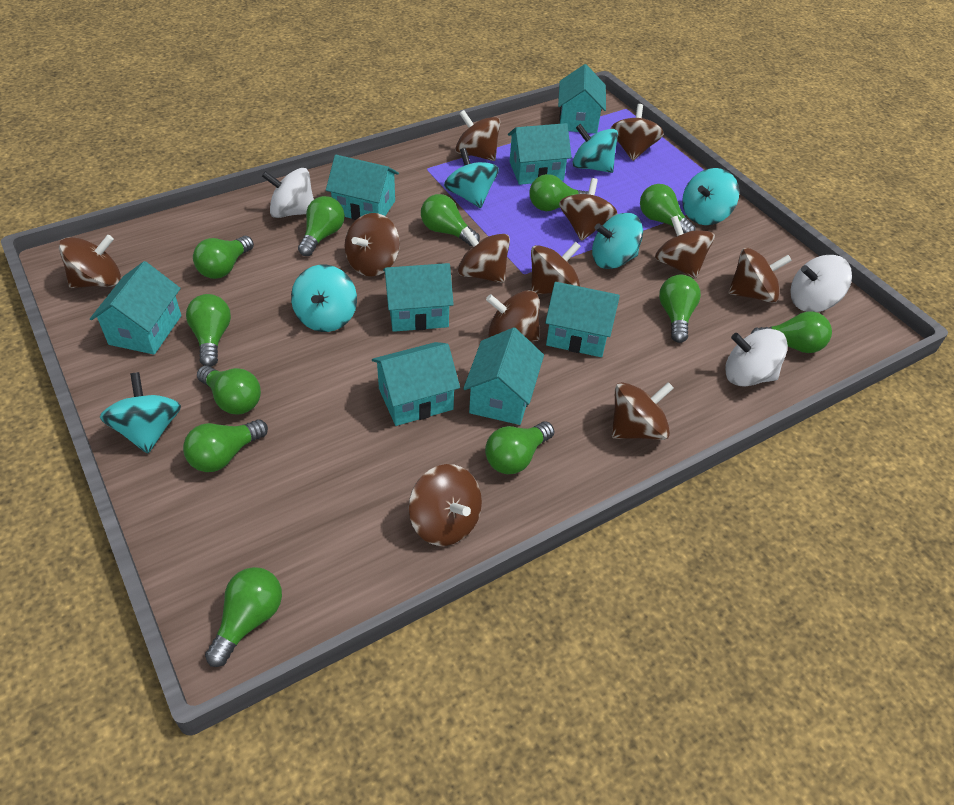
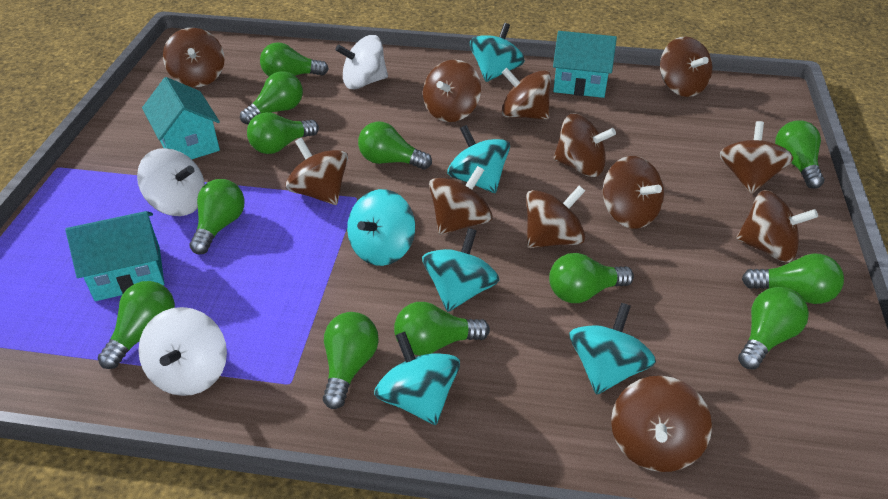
turquoise house: 8 -> 3

